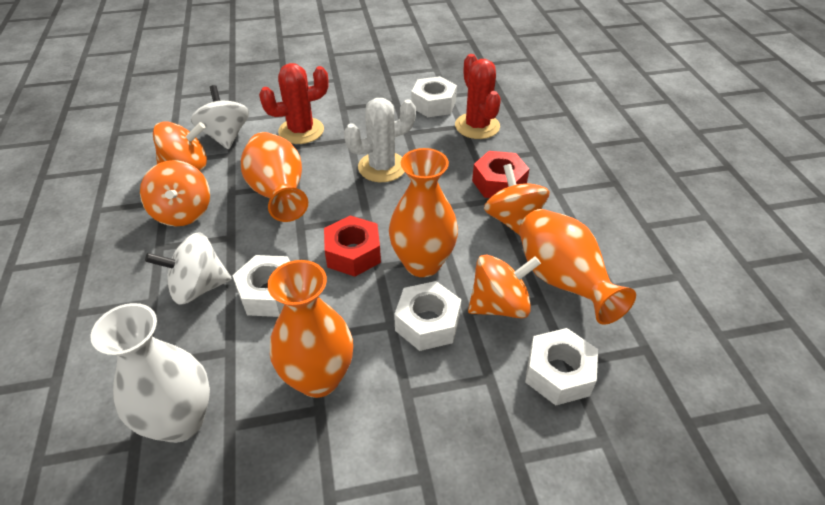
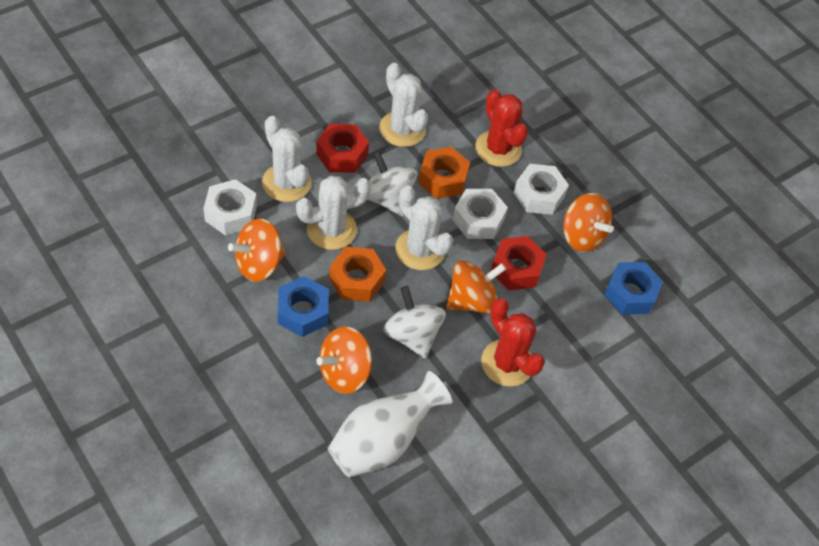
blue nut: 0 -> 2
orange nut: 0 -> 2
orange vase: 4 -> 0
white cactus: 1 -> 4
white nut: 4 -> 3

